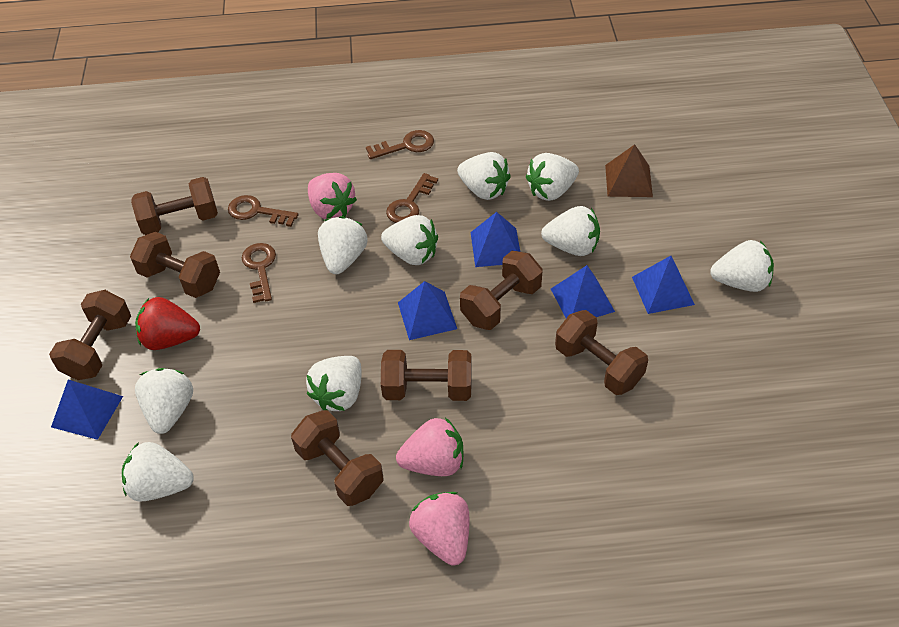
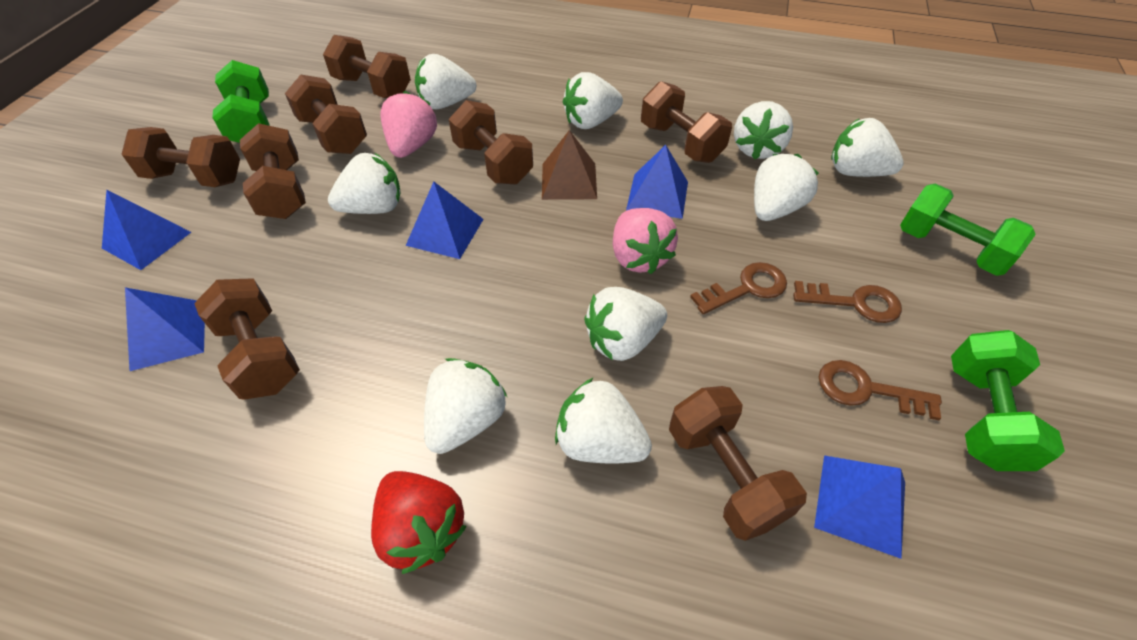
brown dumbbell: 7 -> 8
brown key: 4 -> 3
green dumbbell: 0 -> 3
pink strawberry: 3 -> 2

